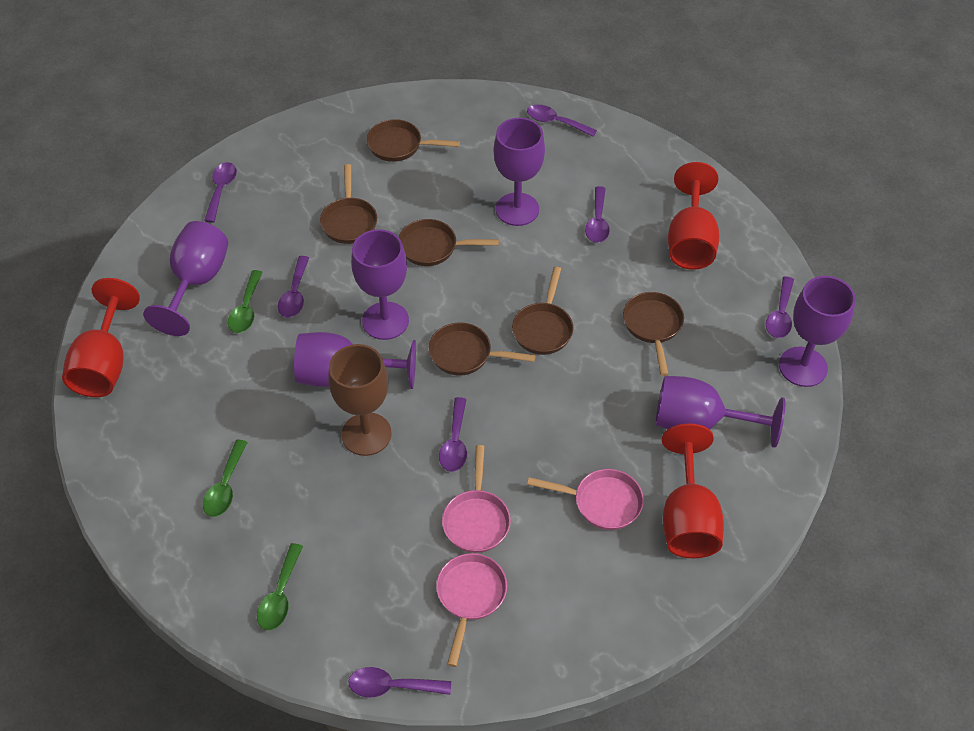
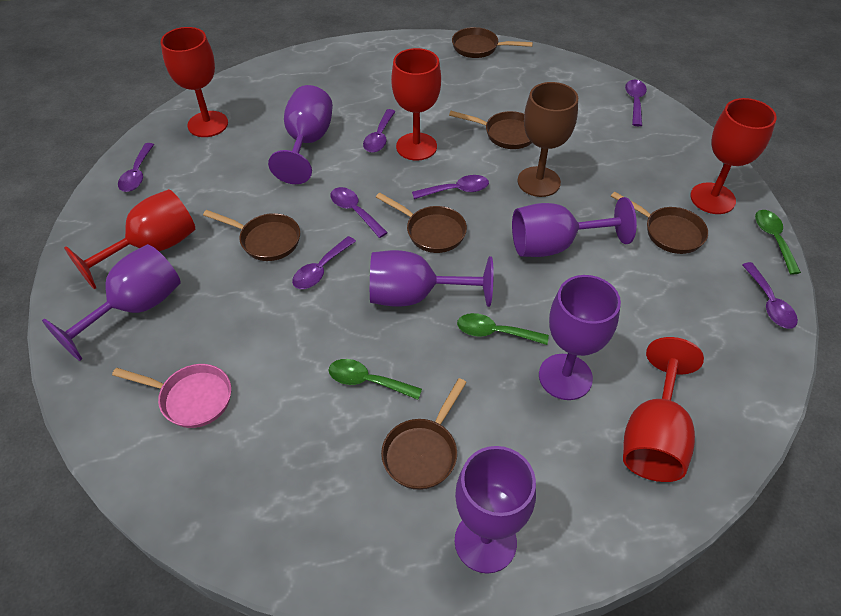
pink pan: 3 -> 1
red goblet: 3 -> 5

